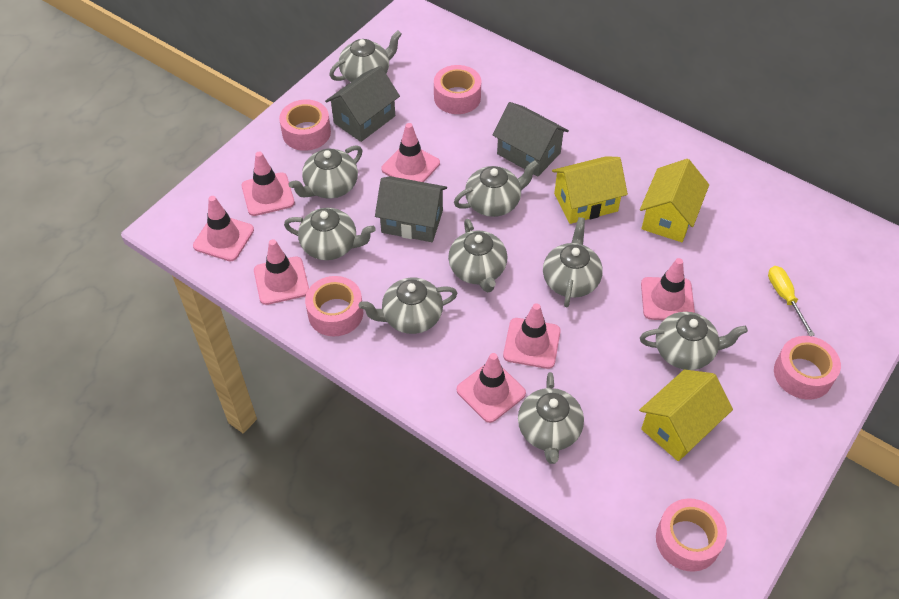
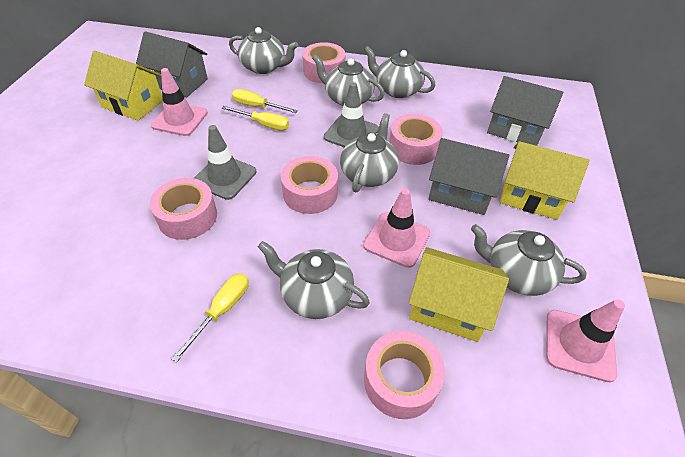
grey teapot: 9 -> 6
grey traffic cone: 0 -> 2
pink traffic cone: 7 -> 3
yellow screwdriver: 1 -> 3

